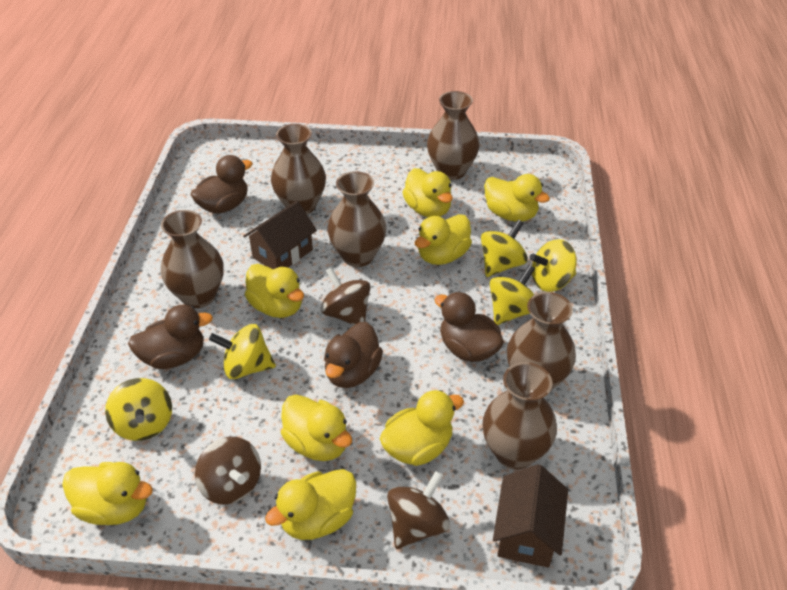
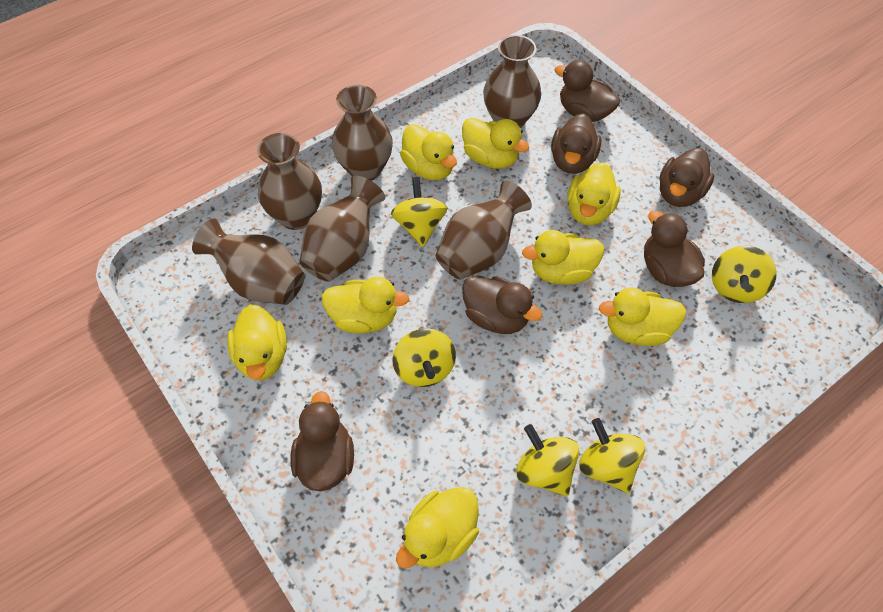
brown duck: 4 -> 6
brown house: 2 -> 0
brown spinning top: 3 -> 0

